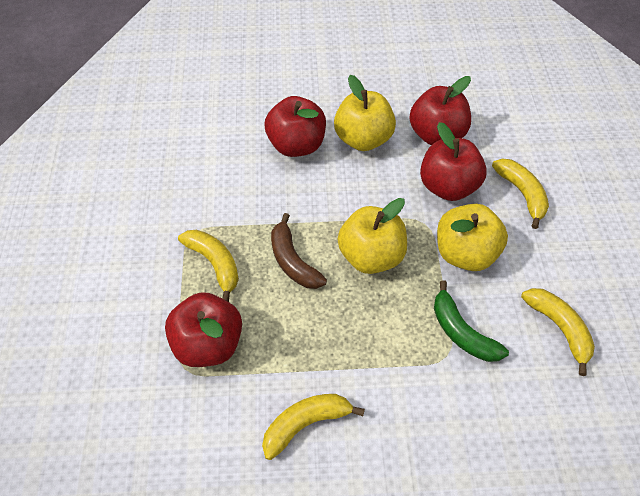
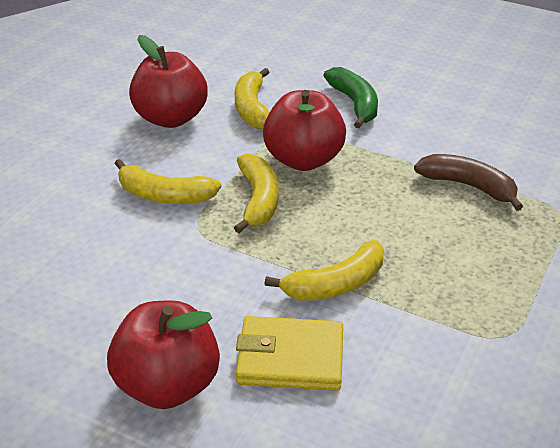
red apple: 4 -> 3
yellow apple: 3 -> 0
yellow wallet: 0 -> 1

